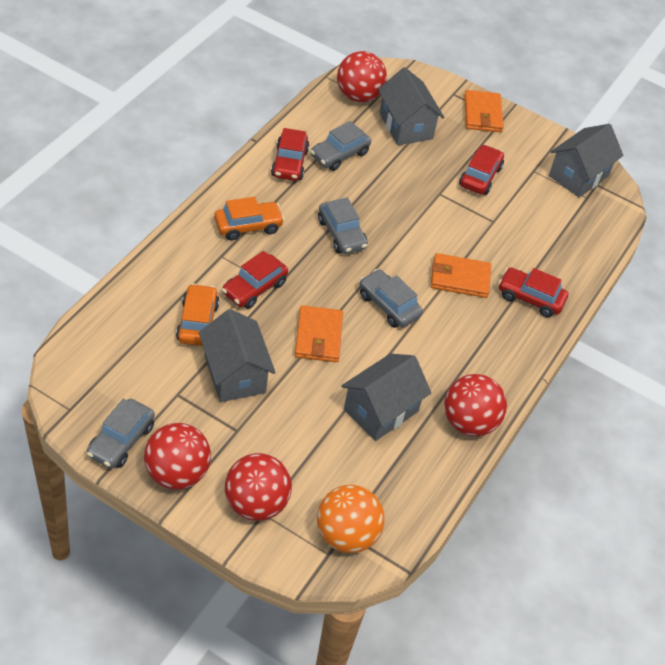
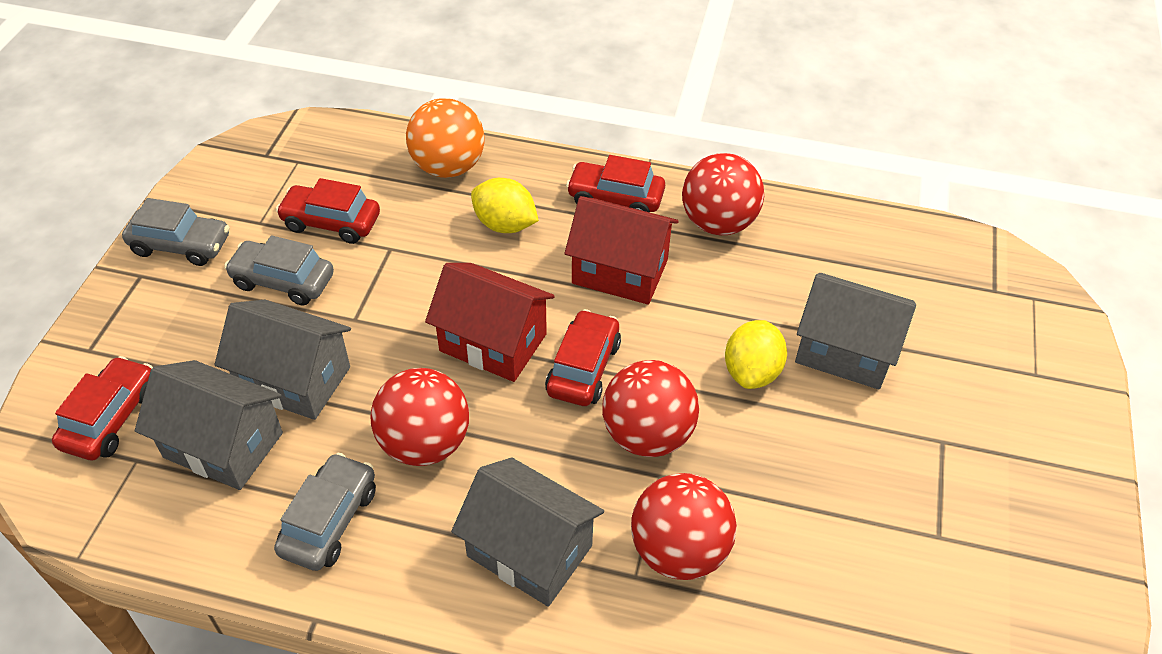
grey car: 4 -> 3
orange car: 2 -> 0
orange wallet: 3 -> 0
red house: 0 -> 2
yellow lemon: 0 -> 2

